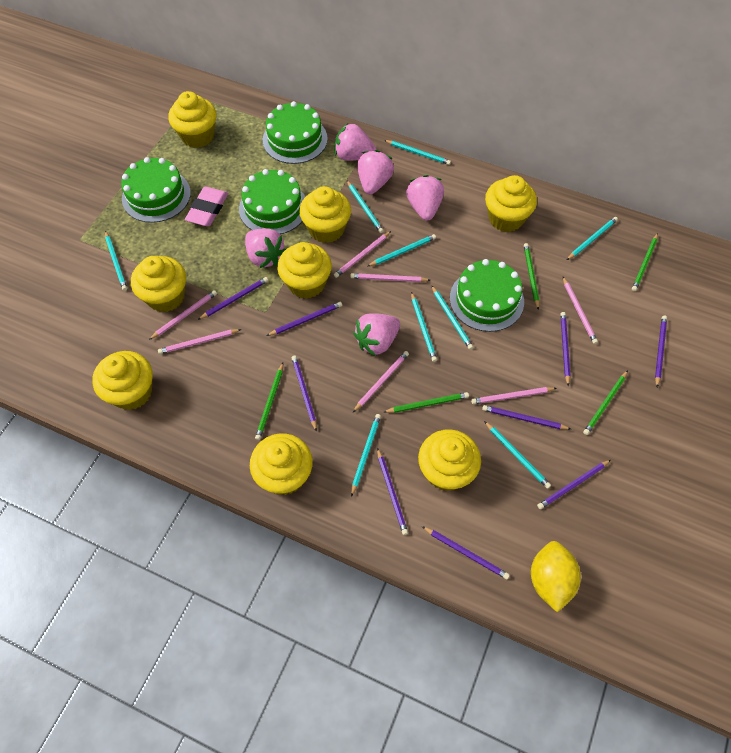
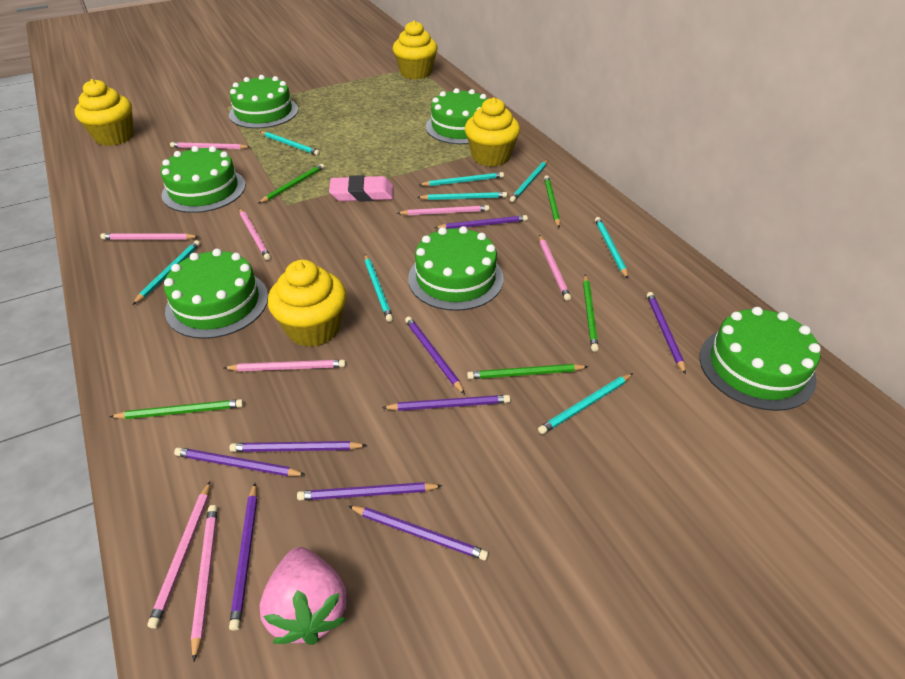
green cake: 4 -> 6
pink pencil: 7 -> 8
pink strawberry: 5 -> 1
turquoise pencil: 9 -> 8
yellow cupcake: 8 -> 4
yellow lemon: 1 -> 0

